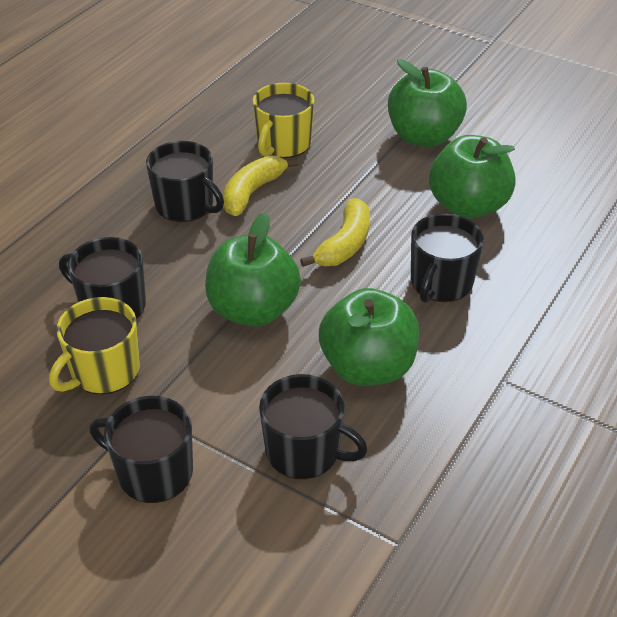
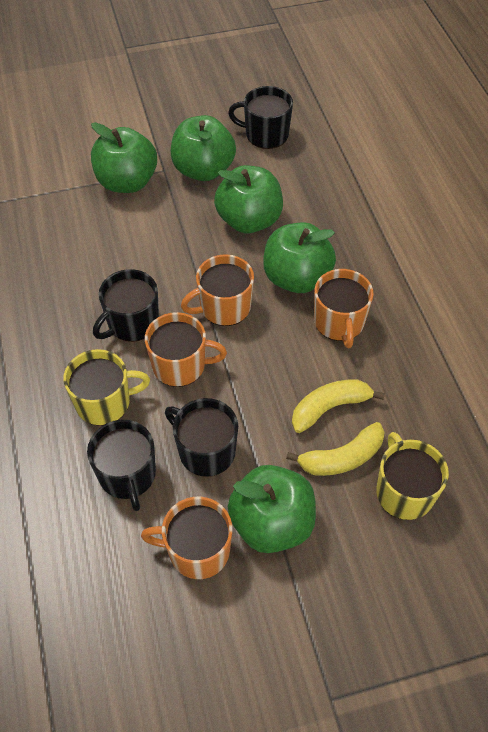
black mug: 5 -> 4
green apple: 4 -> 5
orange mug: 0 -> 4

